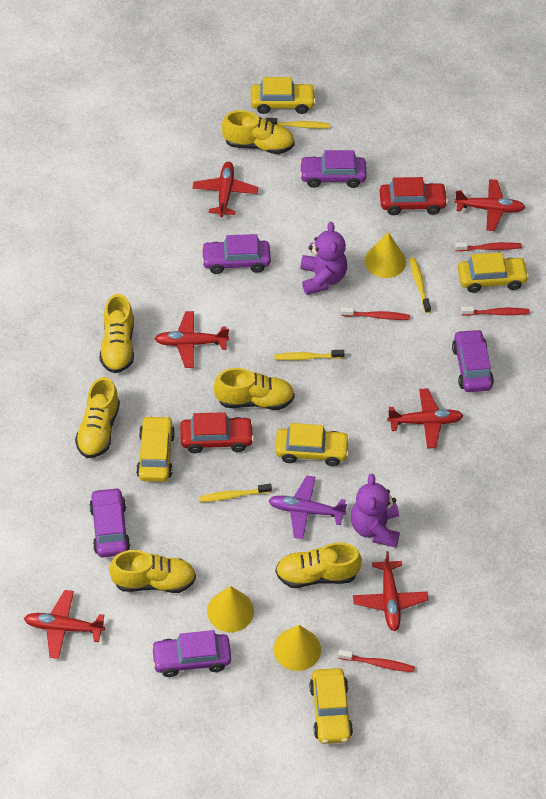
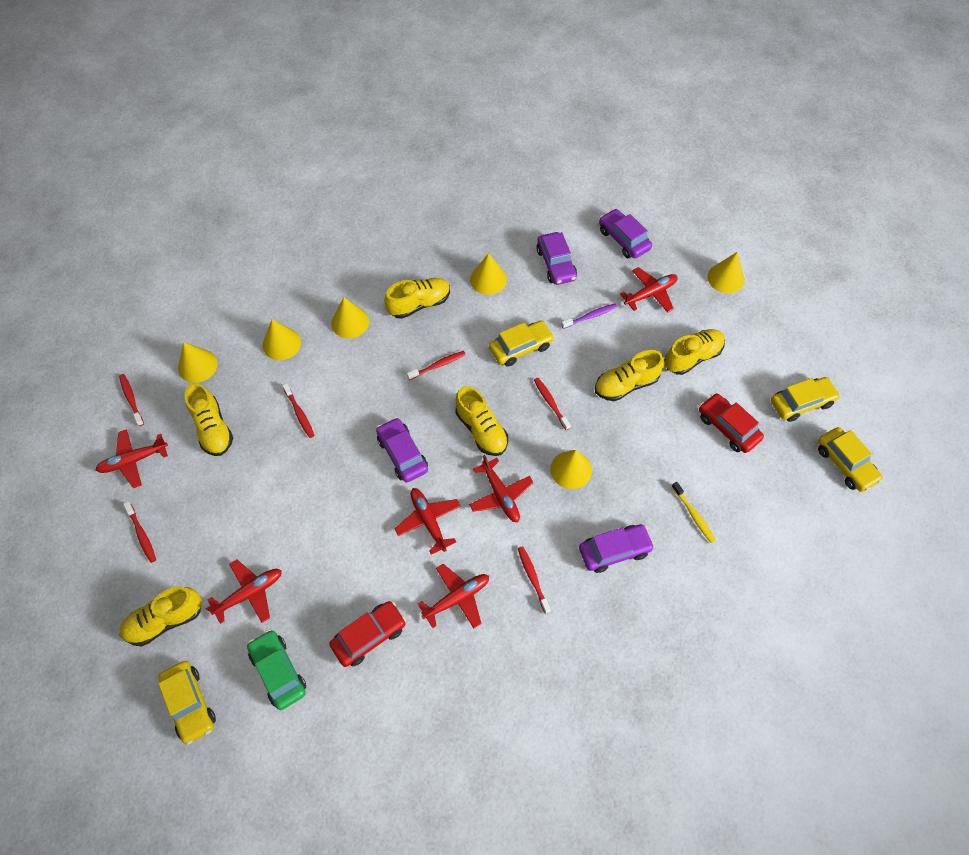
green car: 0 -> 1
purple car: 5 -> 4
purple plane: 1 -> 0
purple teddy bear: 2 -> 0
purple toothbrush: 0 -> 1
red toothbrush: 4 -> 6
yellow car: 5 -> 4
yellow cone: 3 -> 6
yellow toothbrush: 4 -> 1

